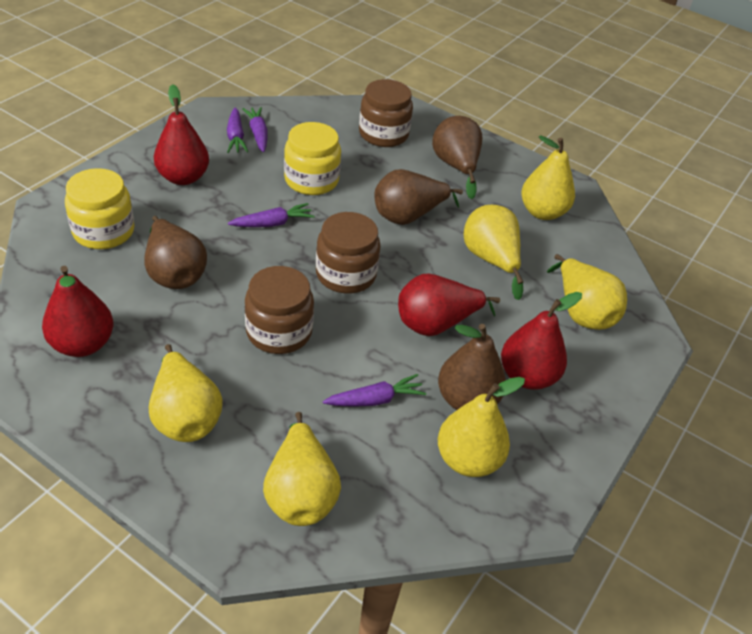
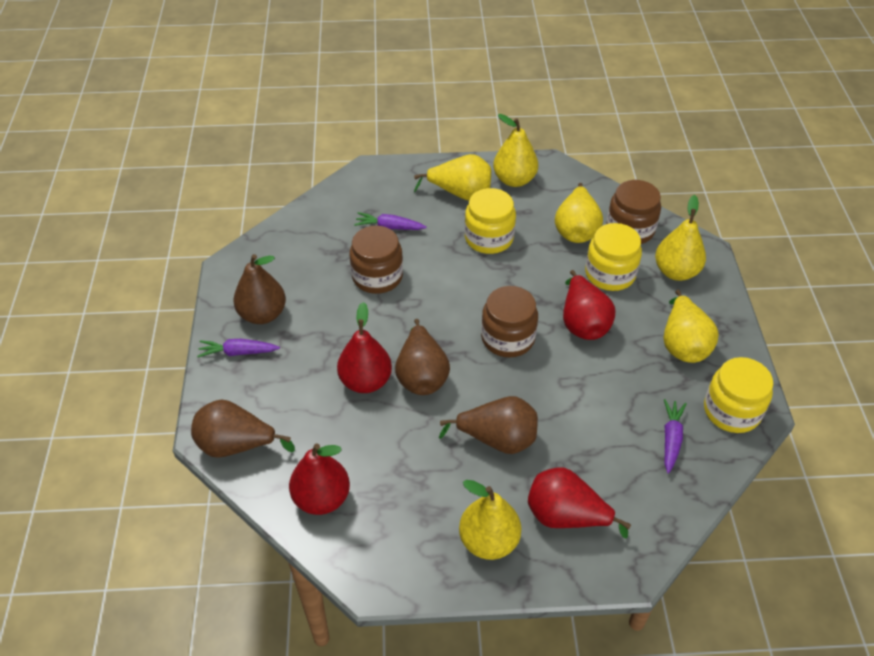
purple carrot: 4 -> 3
yellow jar: 2 -> 3

